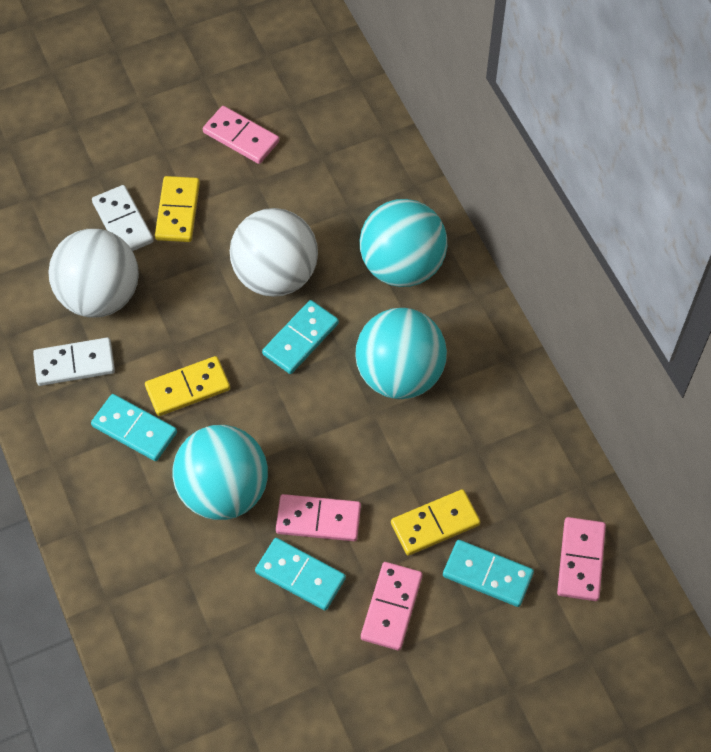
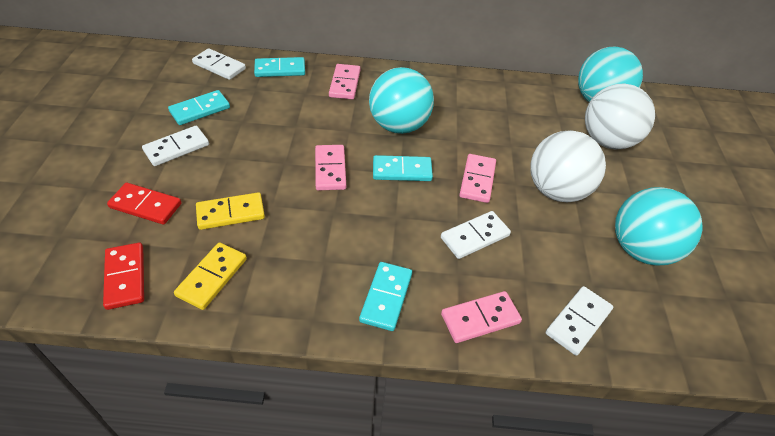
red domino: 0 -> 2
white domino: 2 -> 4
yellow domino: 3 -> 2

